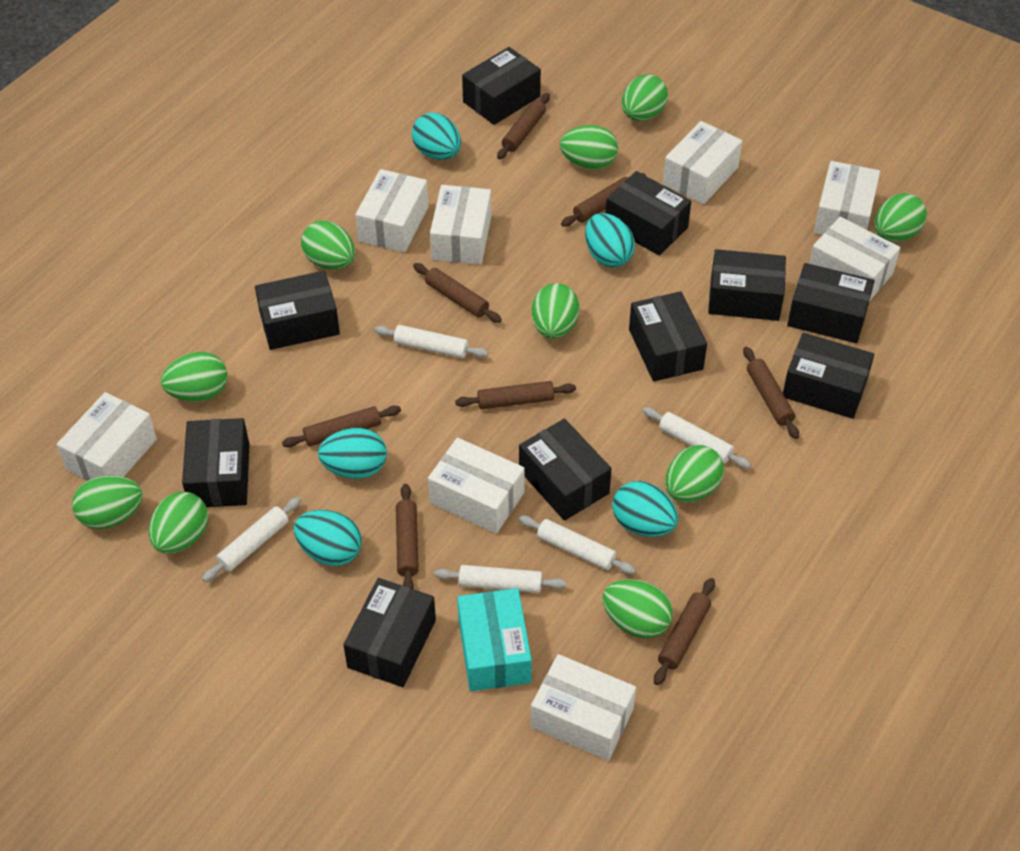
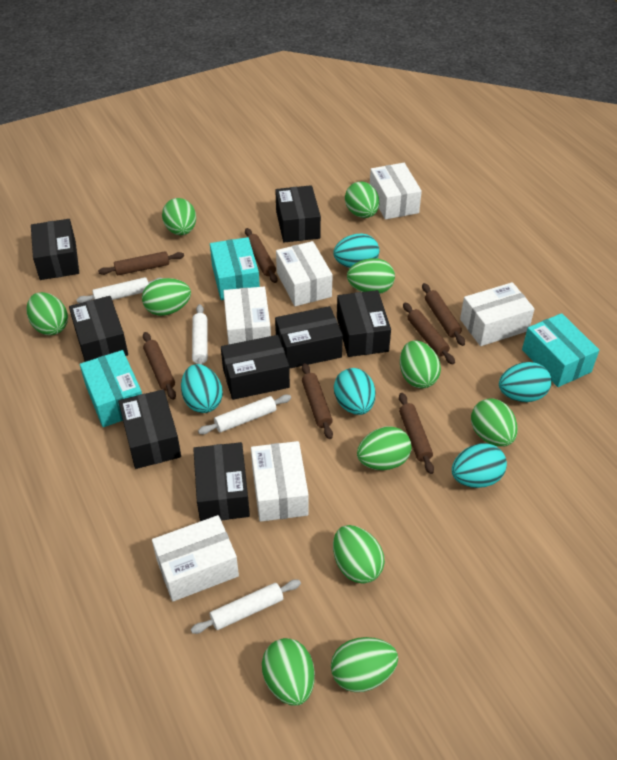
black box: 10 -> 8
brown rolling pin: 8 -> 7
green egg: 10 -> 11
turquoise box: 1 -> 3
white box: 8 -> 6
white rolling pin: 5 -> 4

